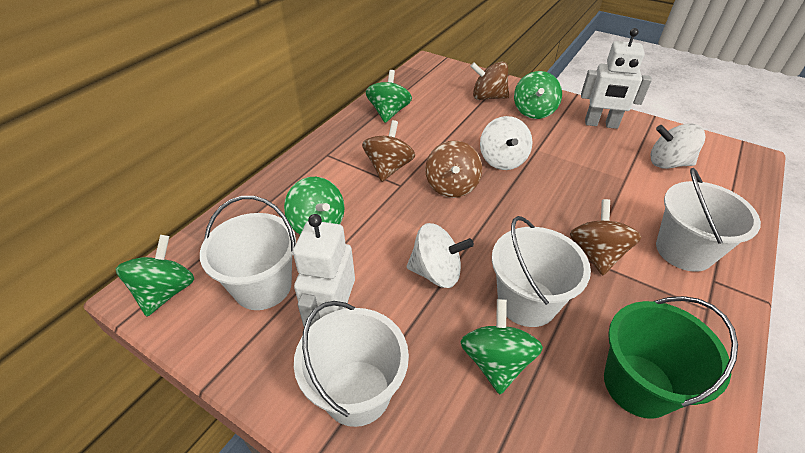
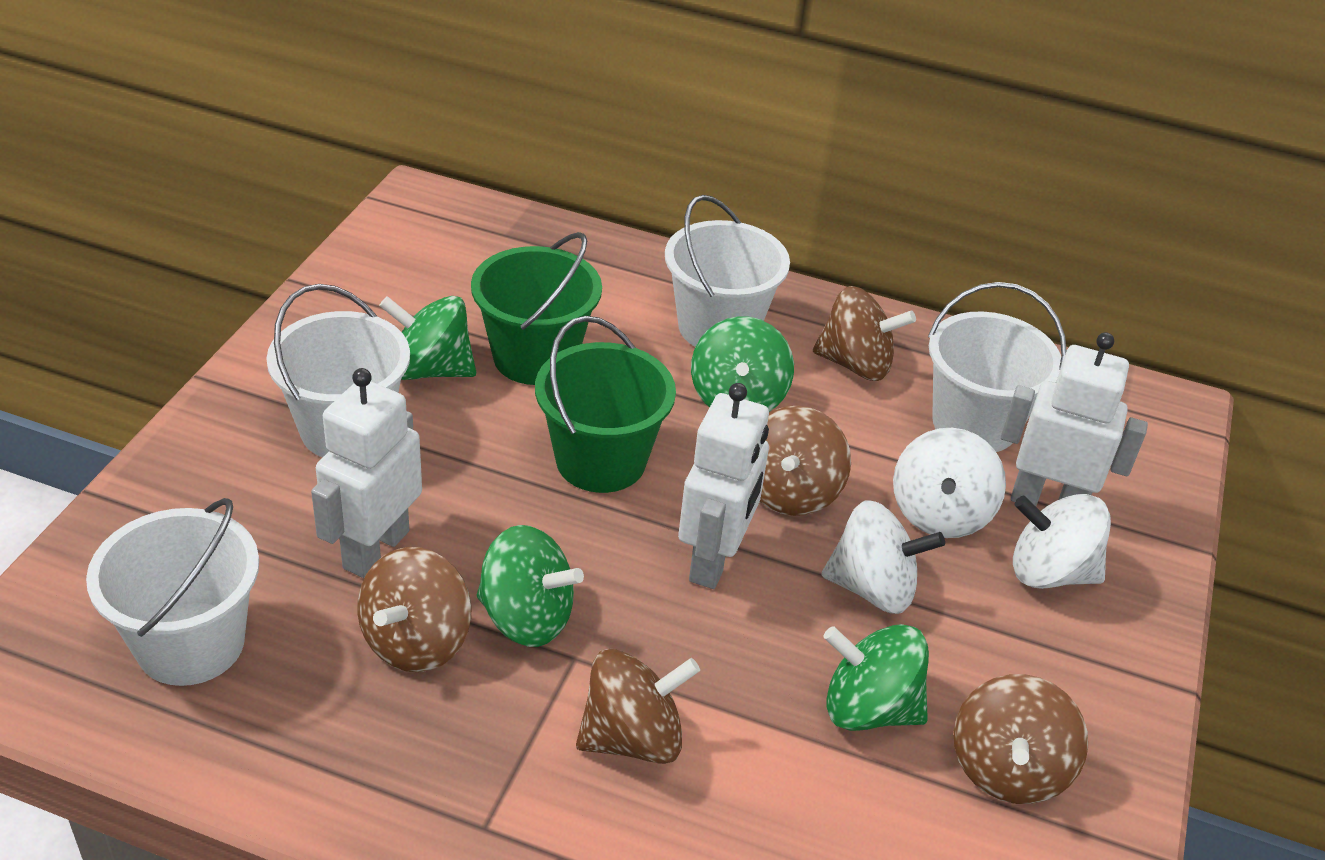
brown spinning top: 4 -> 5
green bucket: 1 -> 2
green spinning top: 5 -> 4
white robot: 2 -> 3

